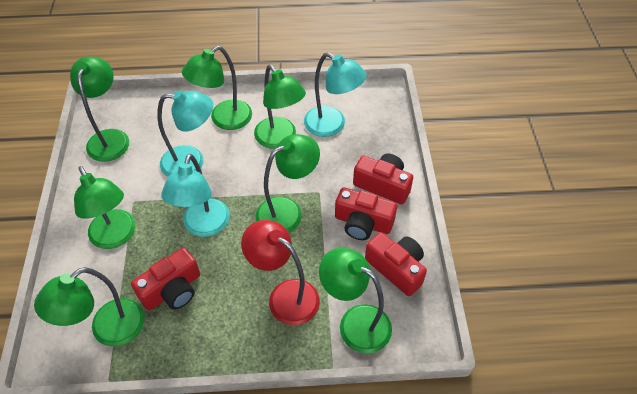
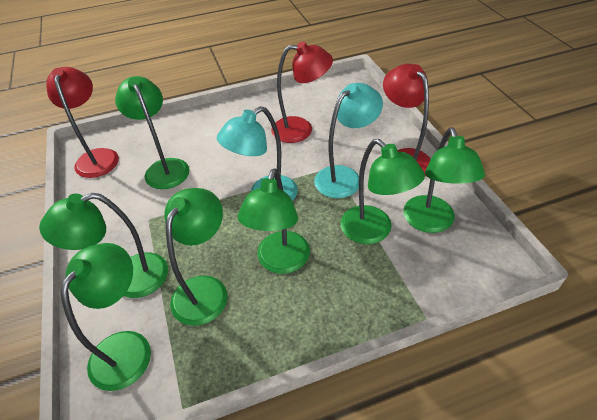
red camera: 4 -> 0
red lamp: 1 -> 3
turquoise lamp: 3 -> 2

